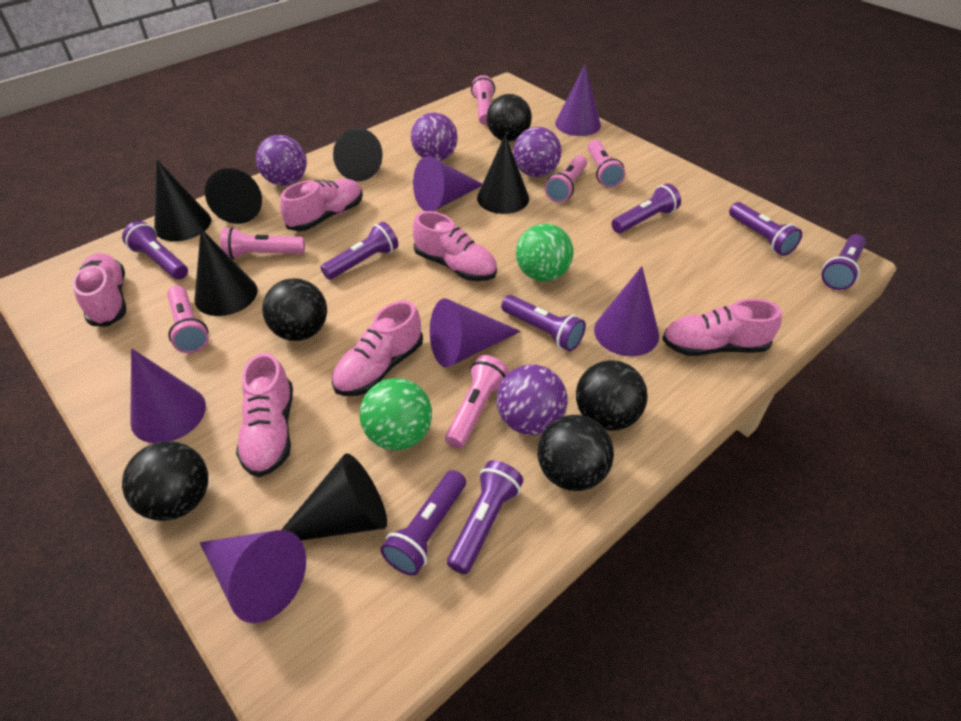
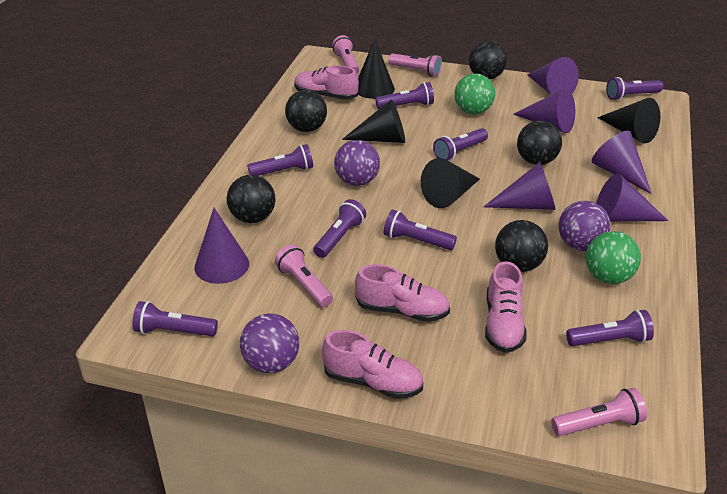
black cone: 6 -> 4
pink flashlight: 6 -> 4
pink shoe: 6 -> 4
purple ball: 4 -> 3

